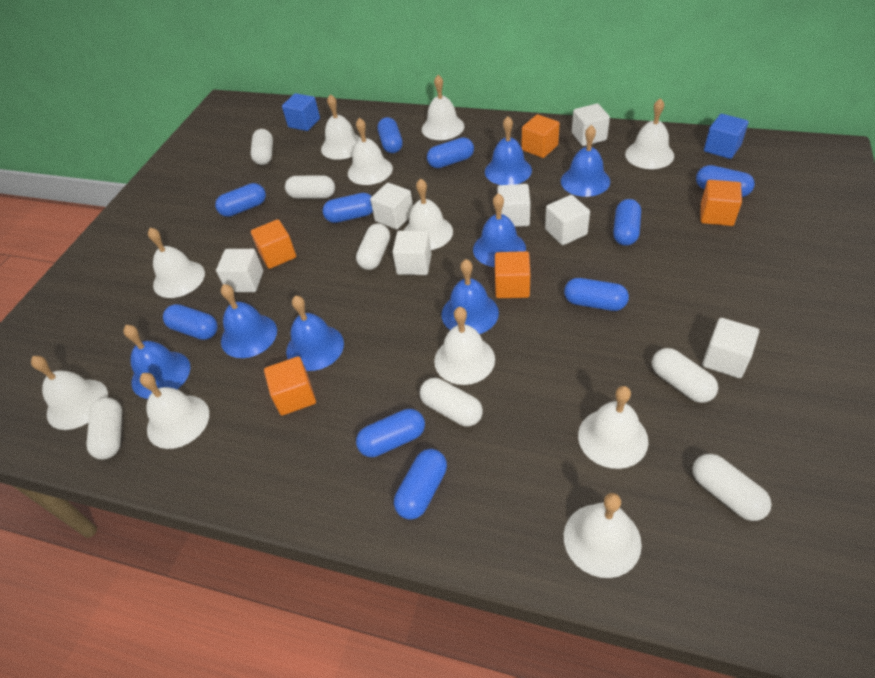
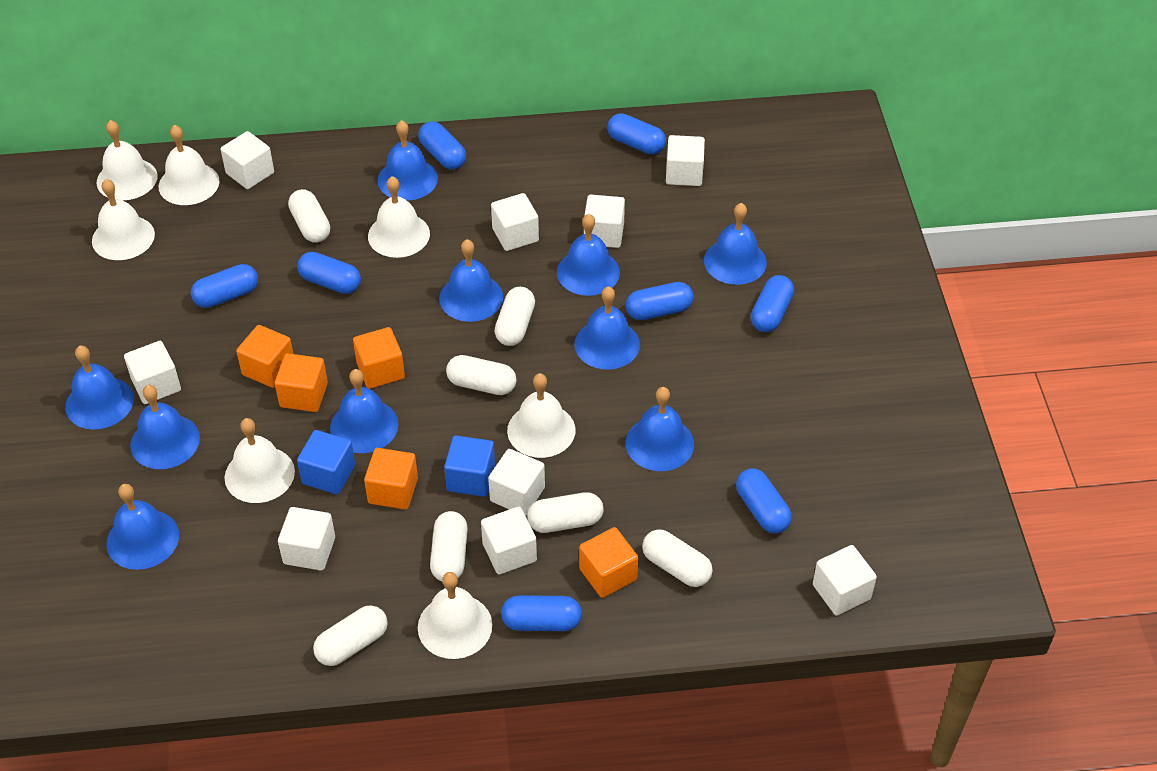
blue bell: 7 -> 10
blue capsule: 10 -> 8
white bell: 11 -> 7
white cube: 7 -> 9

